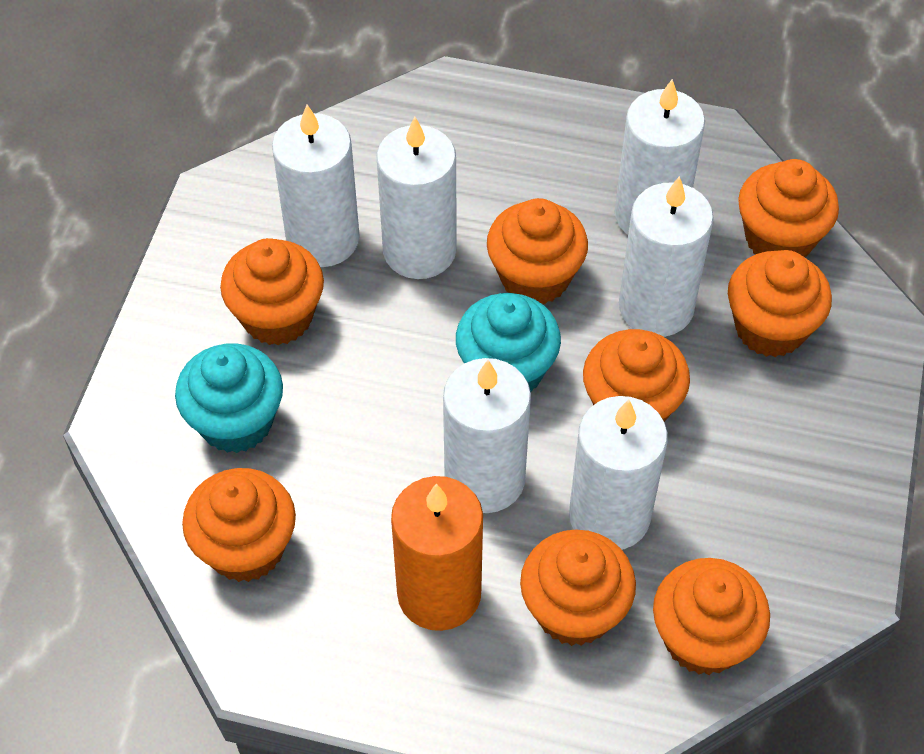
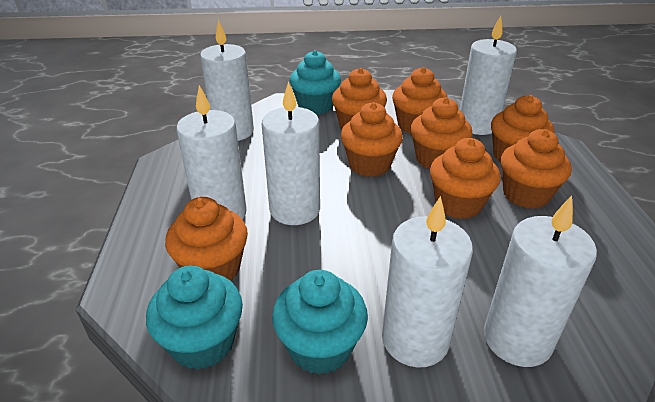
orange candle: 1 -> 0
turquoise cupcake: 2 -> 3

